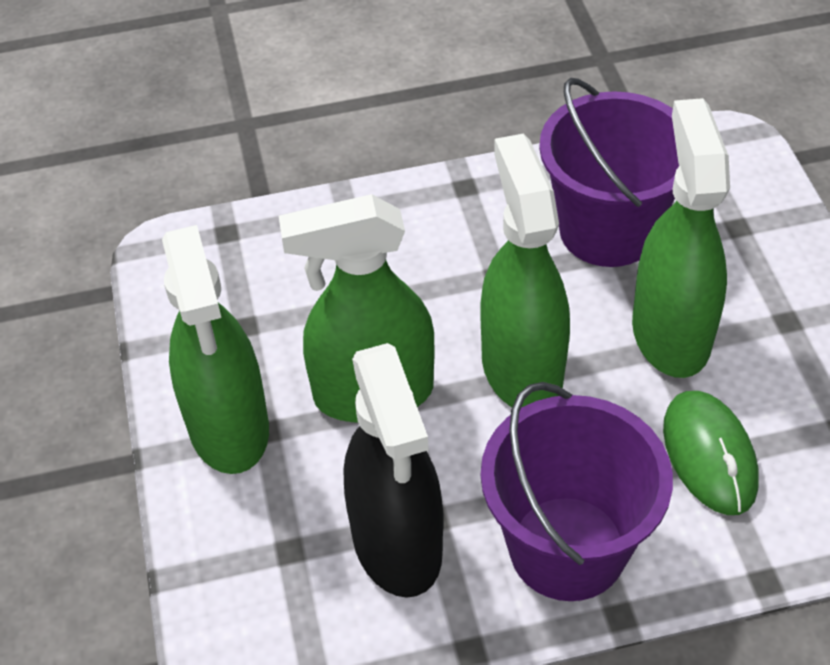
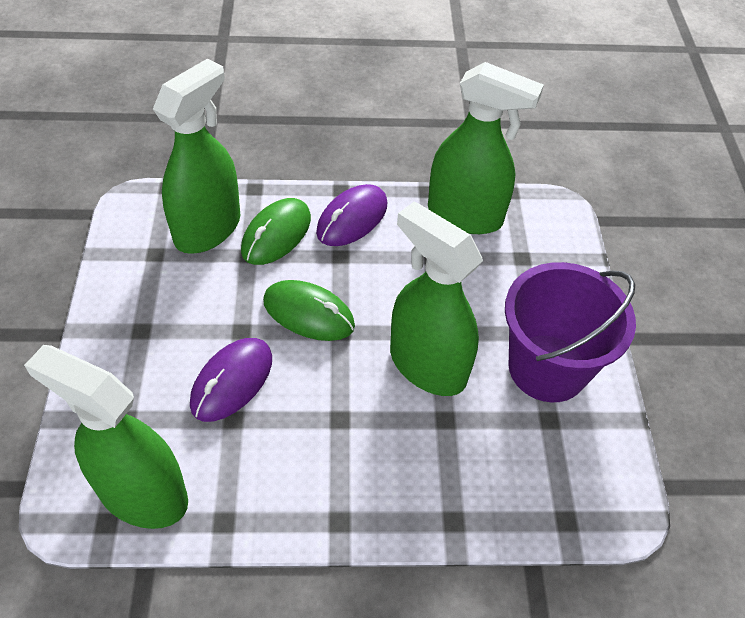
black spray bottle: 1 -> 0
green mouse: 1 -> 2
purple bucket: 2 -> 1
purple mouse: 0 -> 2

